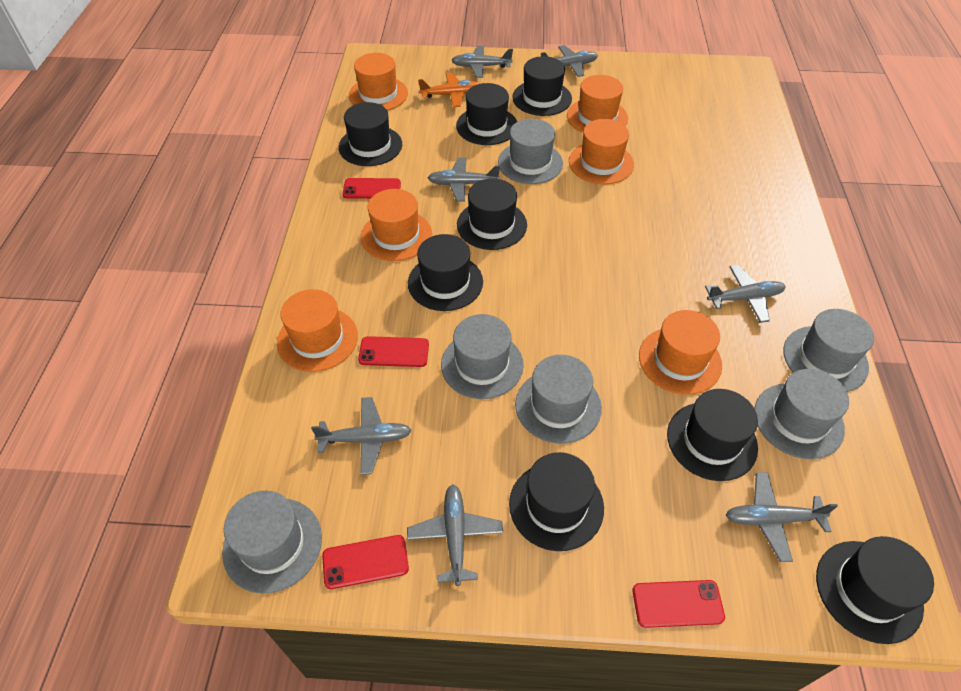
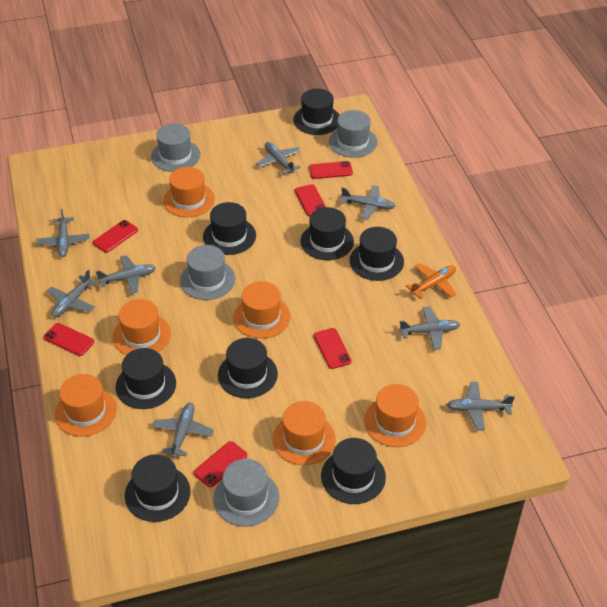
grey hat: 6 -> 4
grey plane: 7 -> 8
red phone: 4 -> 6

